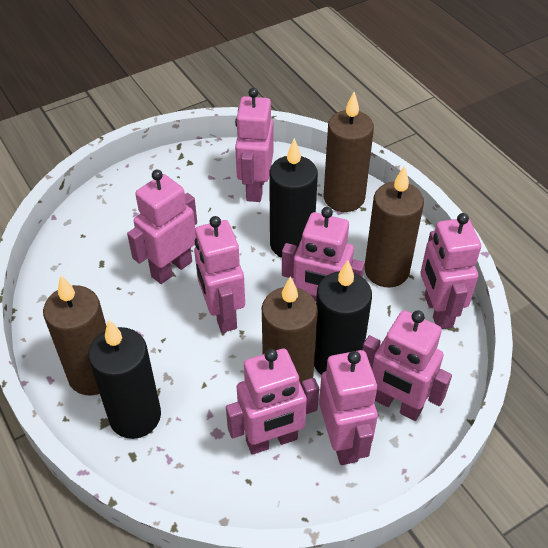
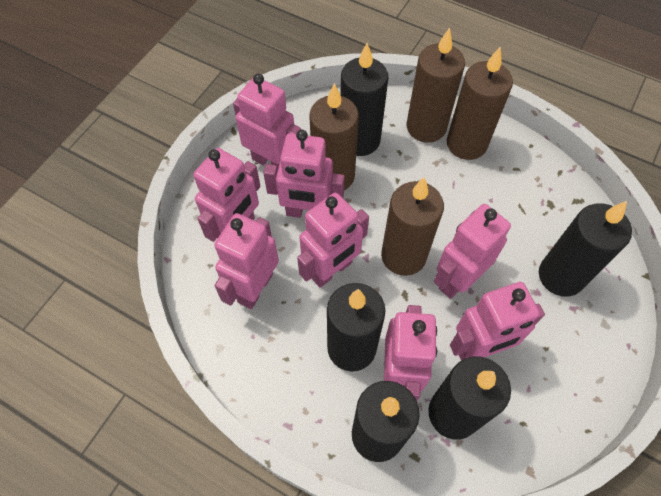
black candle: 3 -> 5

